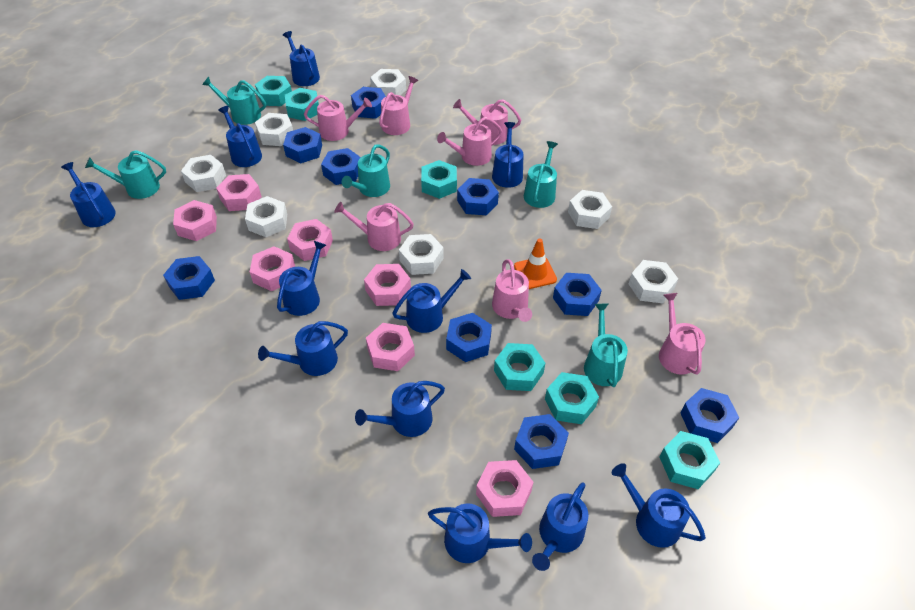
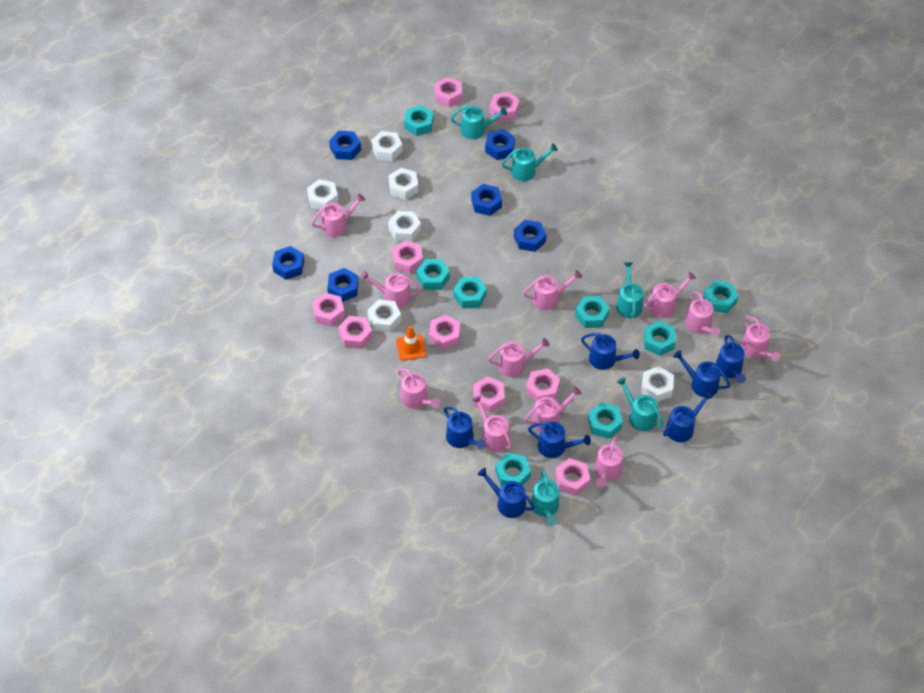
blue nut: 9 -> 6
blue watering can: 11 -> 7
pink nut: 7 -> 9
pink watering can: 7 -> 11
turquoise nut: 6 -> 8
white nut: 7 -> 6

